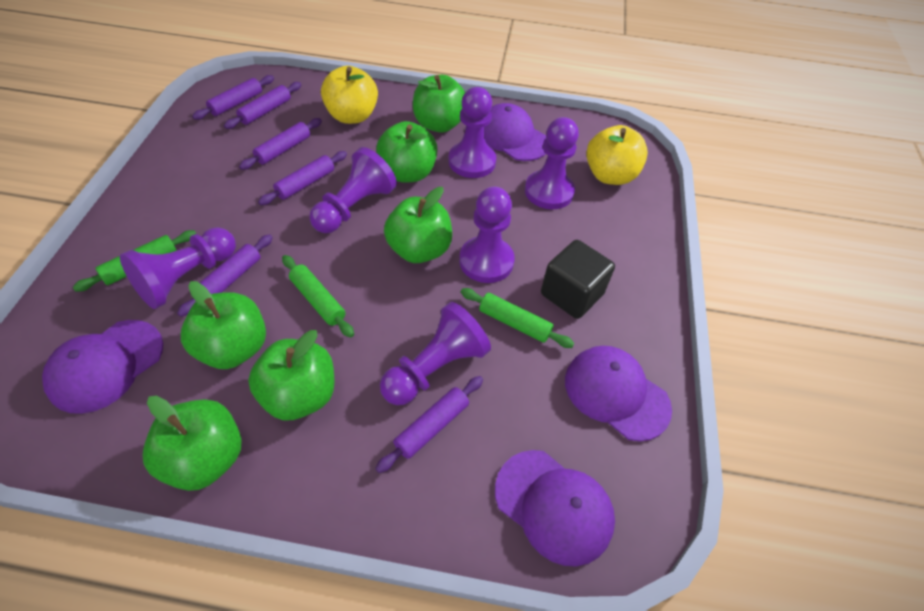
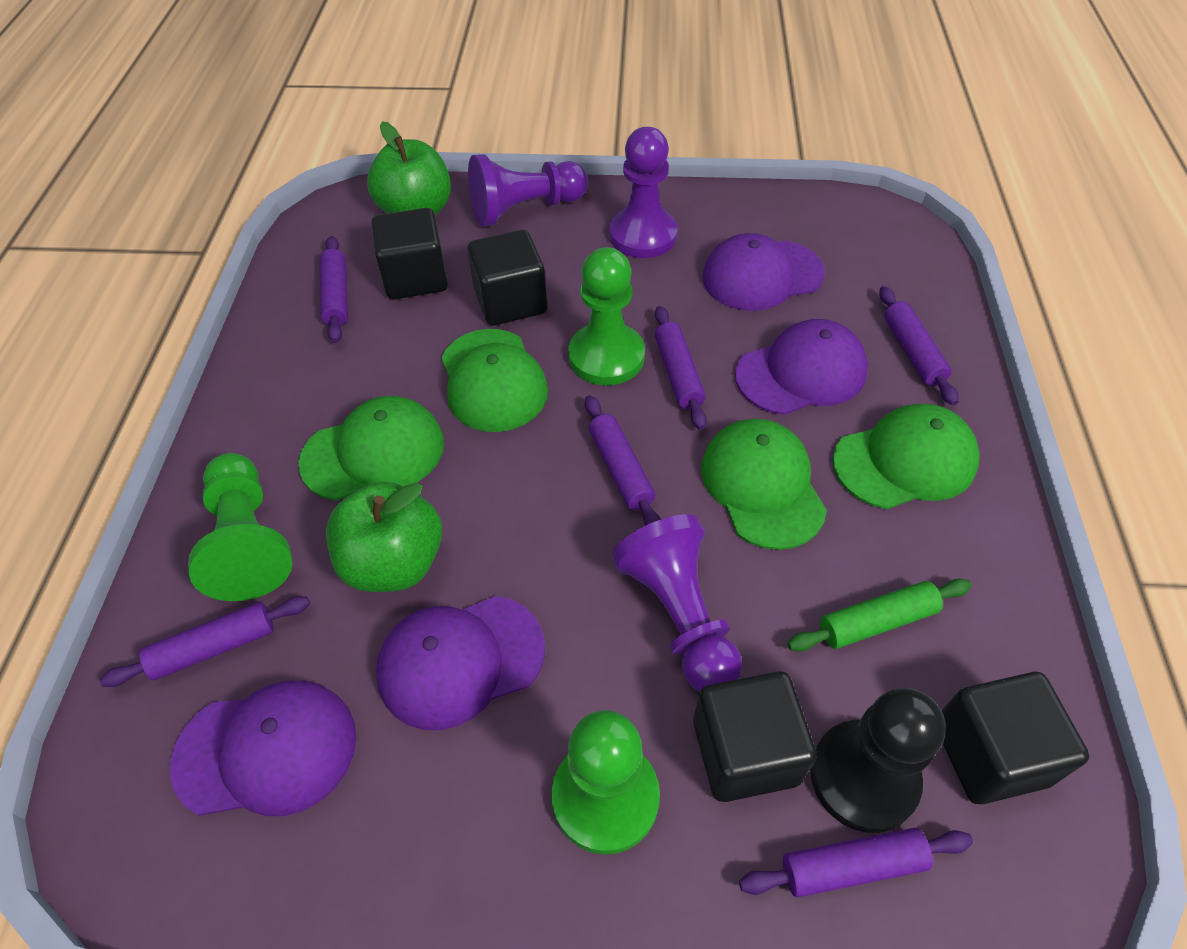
black cube: 1 -> 4
black pawn: 0 -> 1
green apple: 6 -> 2
green cap: 0 -> 4
green pawn: 0 -> 3
green rolling pin: 3 -> 1
purple pawn: 6 -> 3
yellow apple: 2 -> 0

